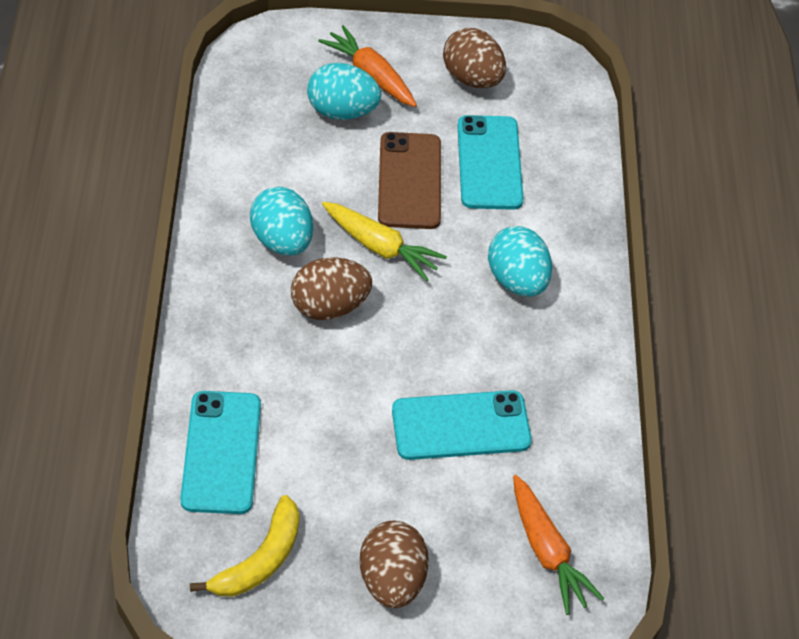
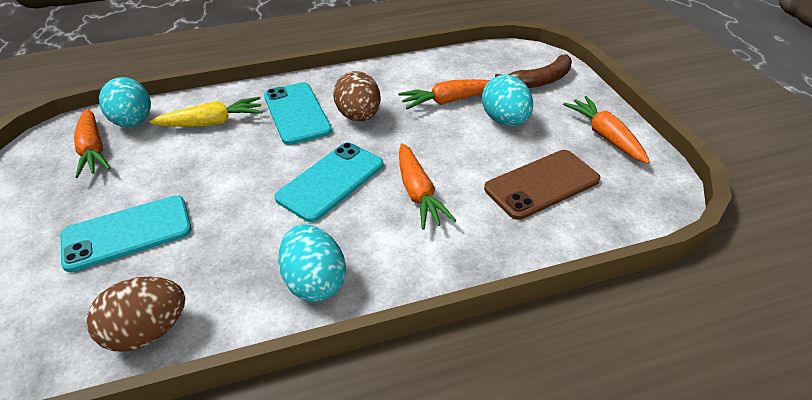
brown banana: 0 -> 1
brown egg: 3 -> 2
orange carrot: 2 -> 4
yellow banana: 1 -> 0

